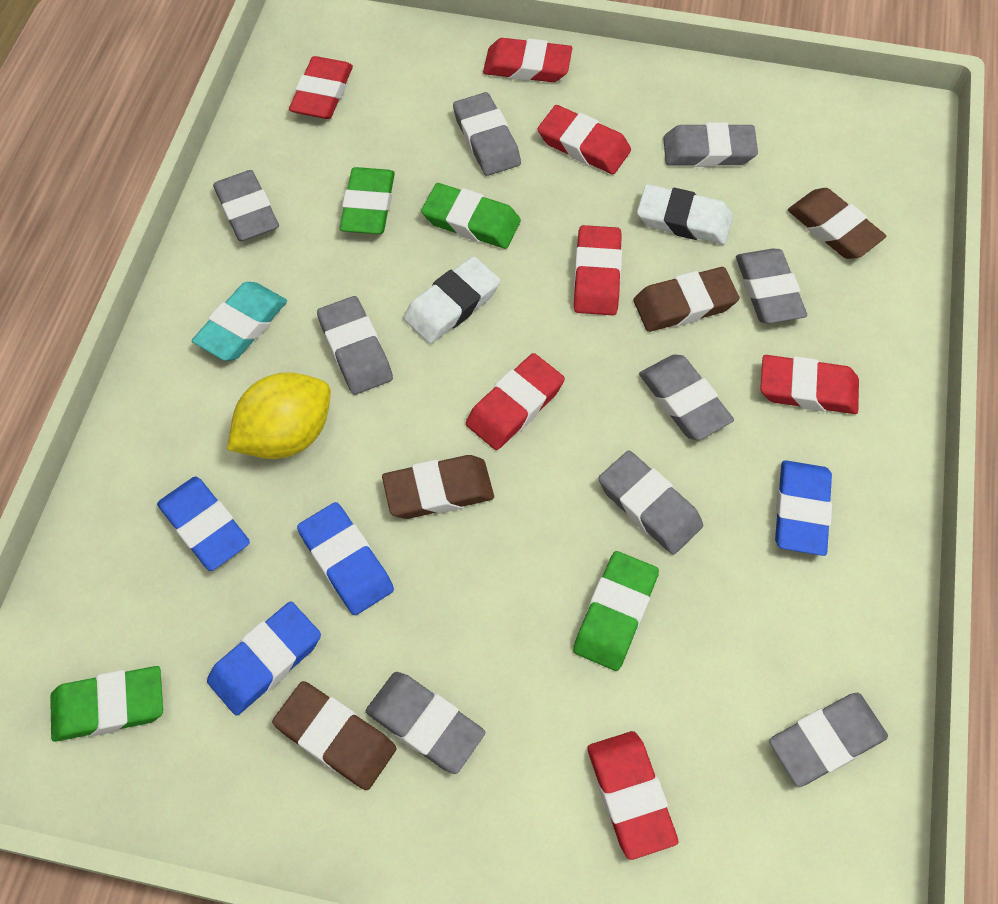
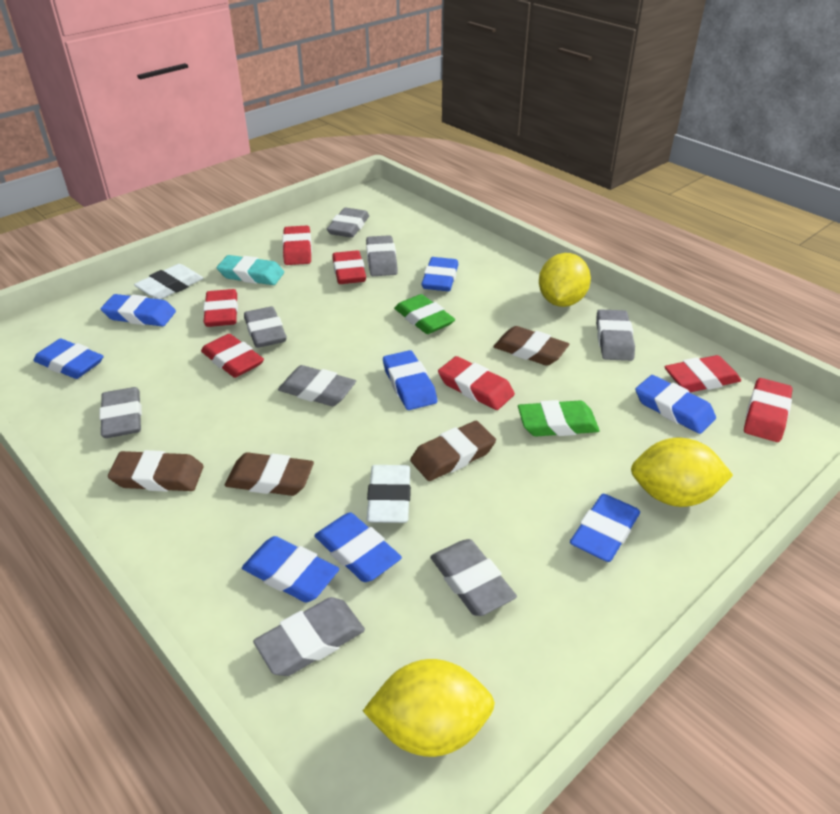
blue eraser: 4 -> 8
green eraser: 4 -> 2
grey eraser: 9 -> 8
yellow lemon: 1 -> 3

